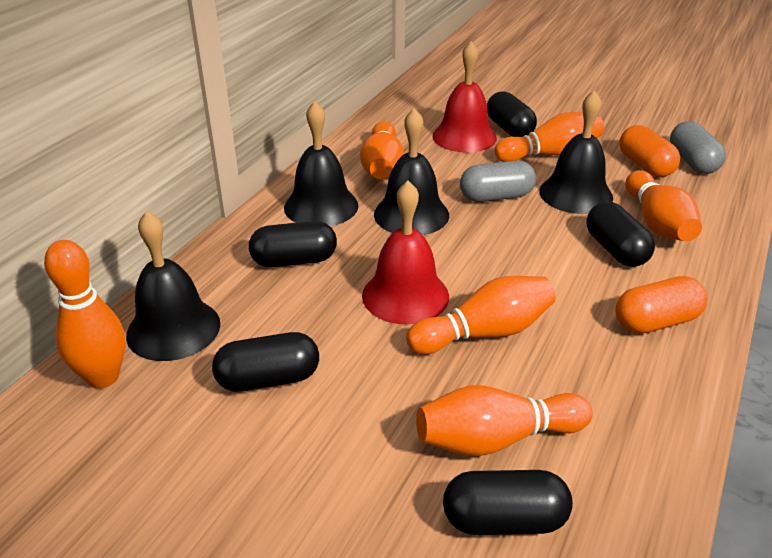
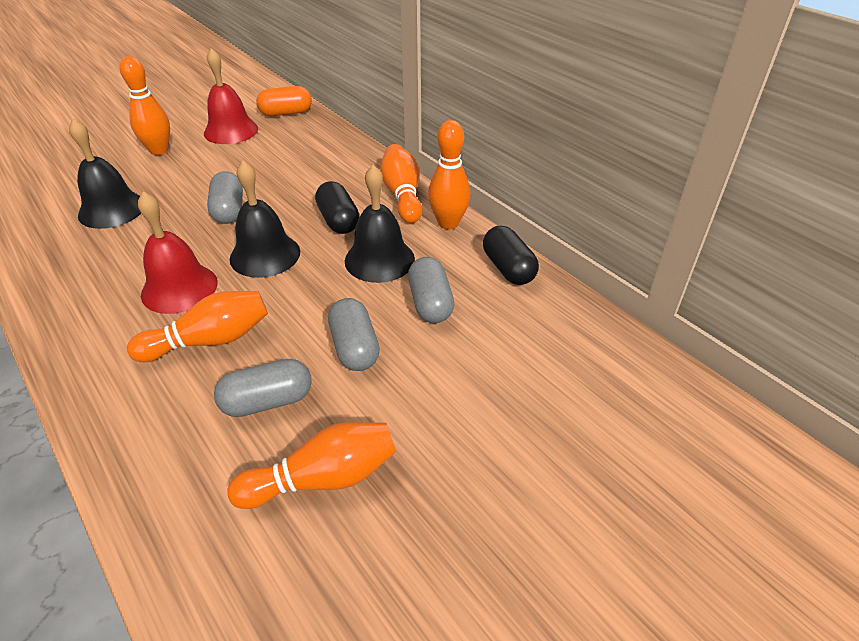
black bell: 4 -> 3
black capsule: 5 -> 2
grey capsule: 2 -> 4
orange bowling pin: 6 -> 5
orange capsule: 2 -> 1

